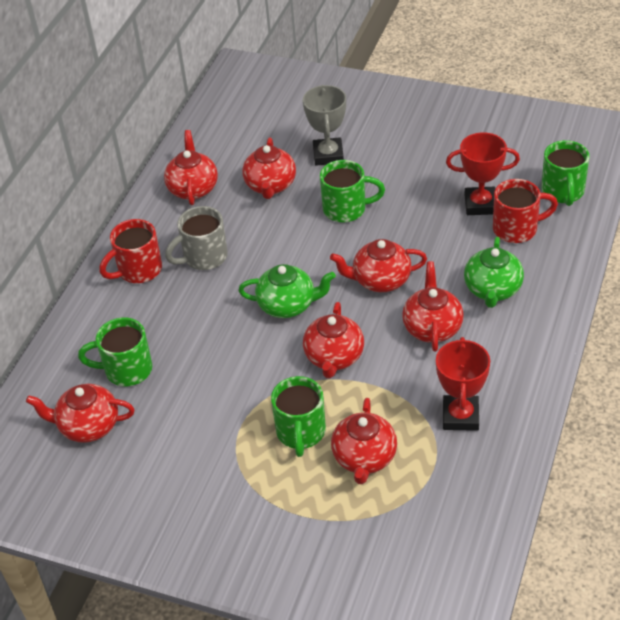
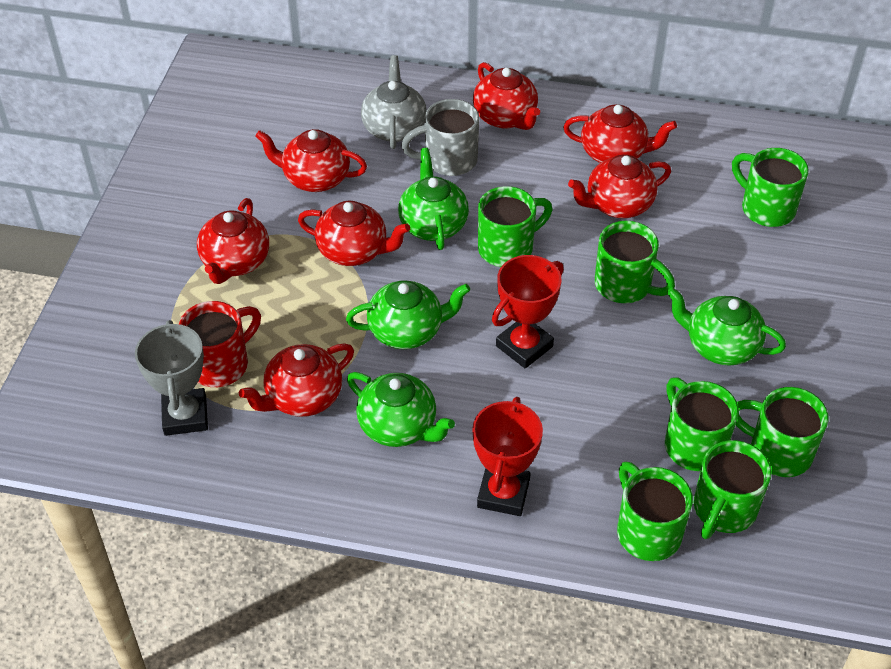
green mug: 4 -> 7
green teapot: 2 -> 4
grey teapot: 0 -> 1
red mug: 2 -> 1

